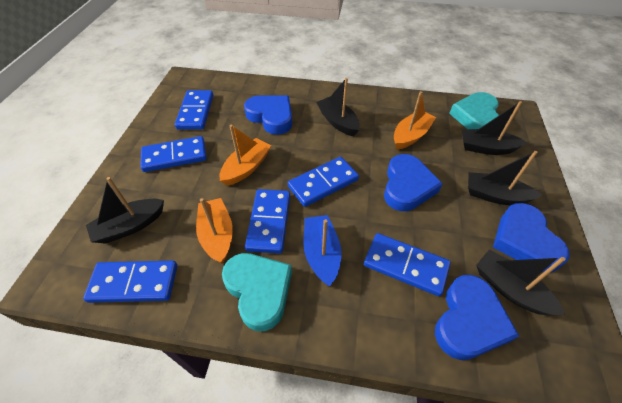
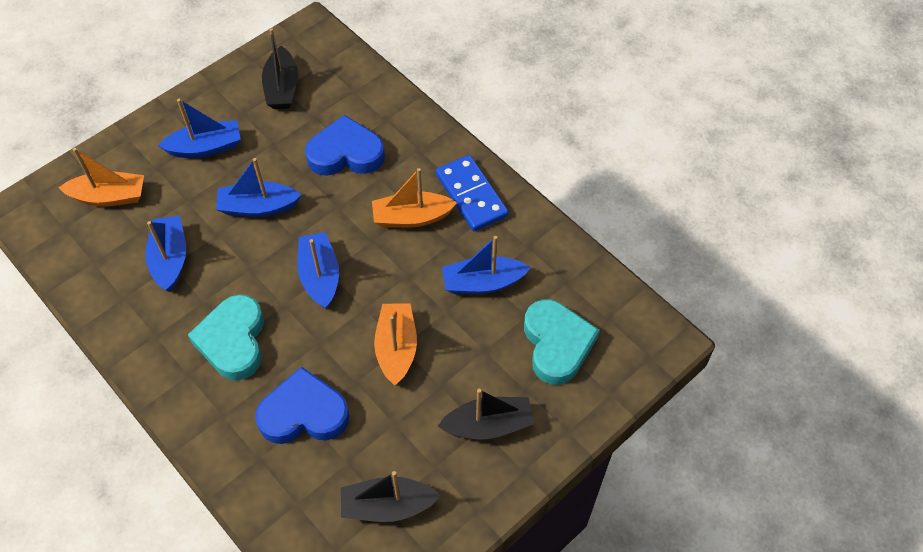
black boat: 5 -> 3
blue boat: 1 -> 5
blue domino: 6 -> 1
blue heart: 4 -> 2

